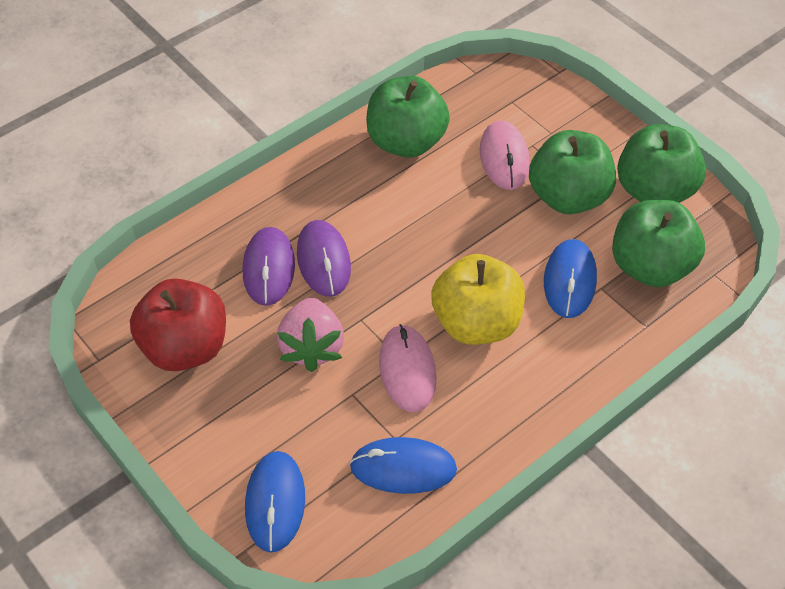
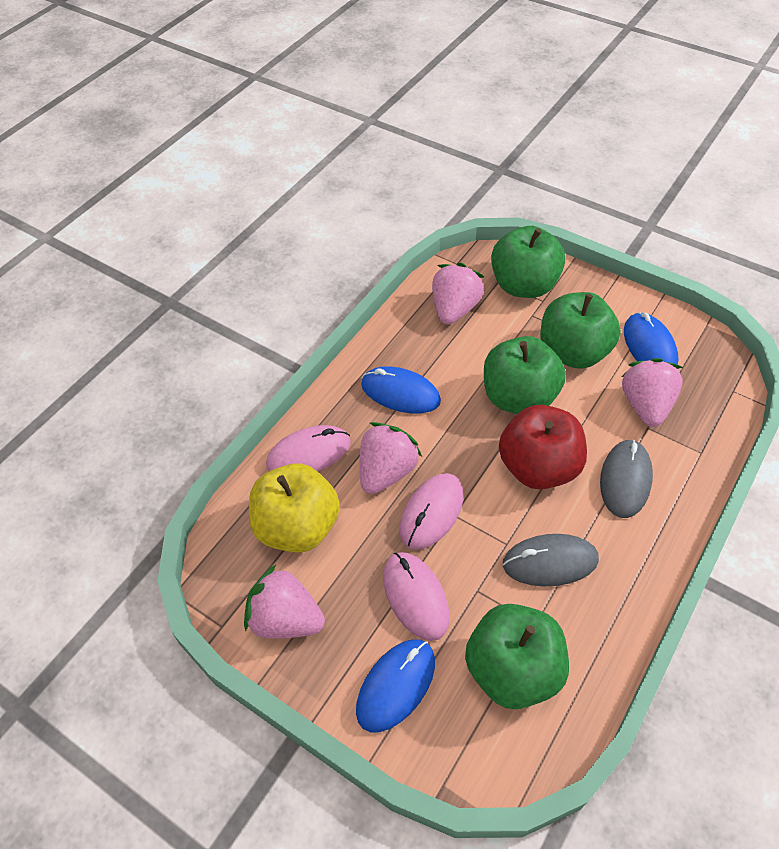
grey mouse: 0 -> 2
pink mouse: 2 -> 3
pink strawberry: 1 -> 4
purple mouse: 2 -> 0

